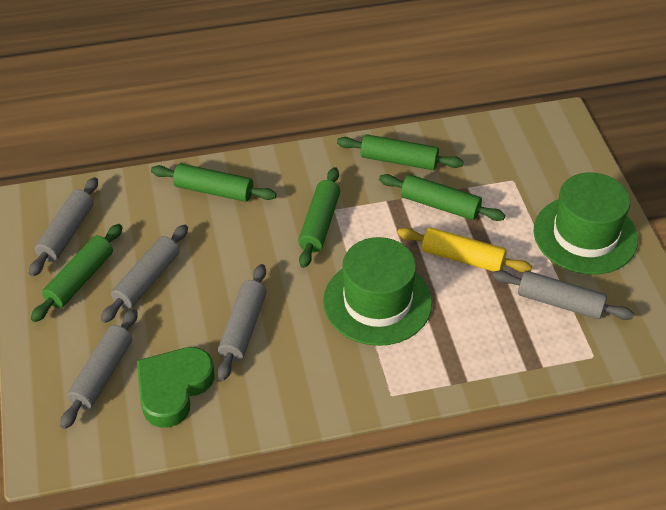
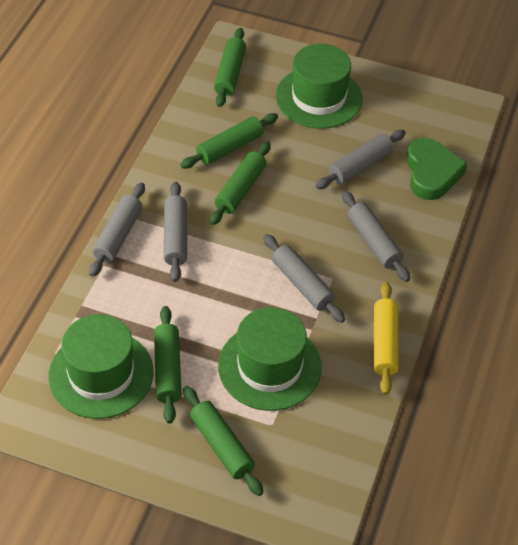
green hat: 2 -> 3

